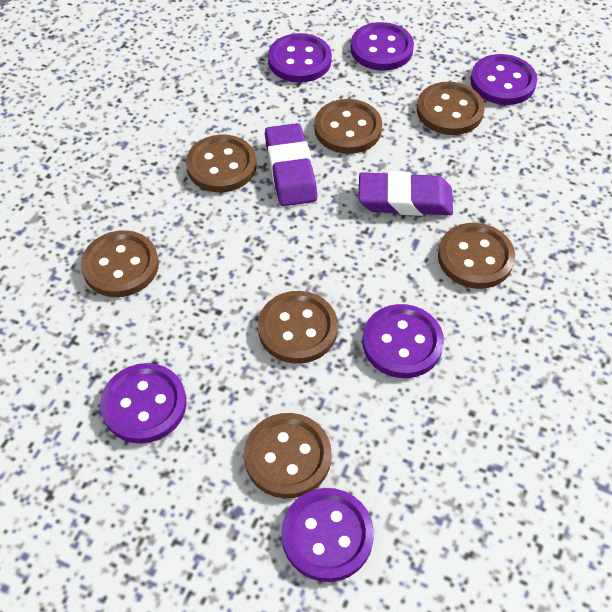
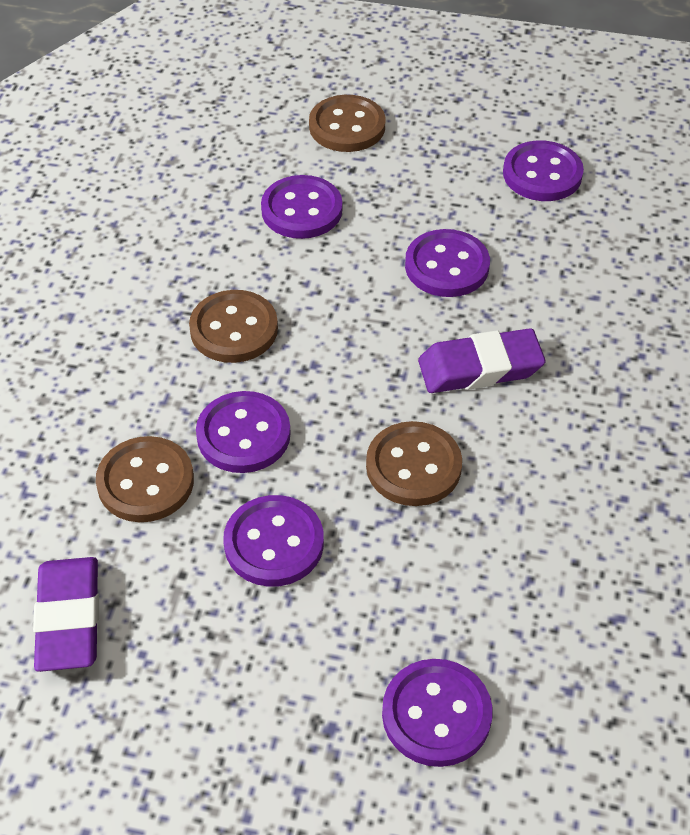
brown button: 7 -> 4

